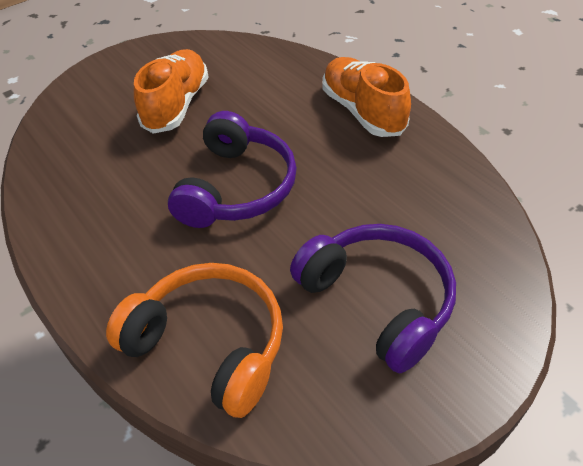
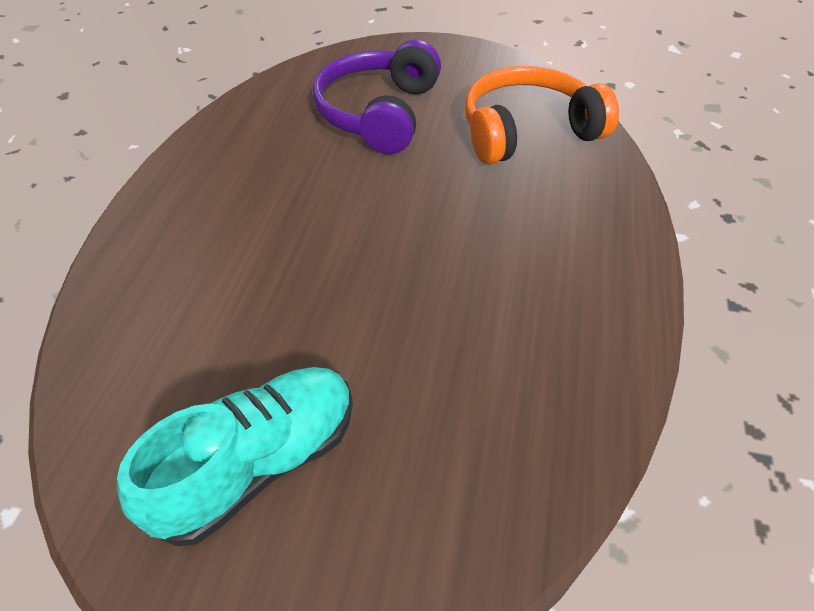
orange shoe: 2 -> 0
purple headphones: 2 -> 1
turquoise shoe: 0 -> 1

